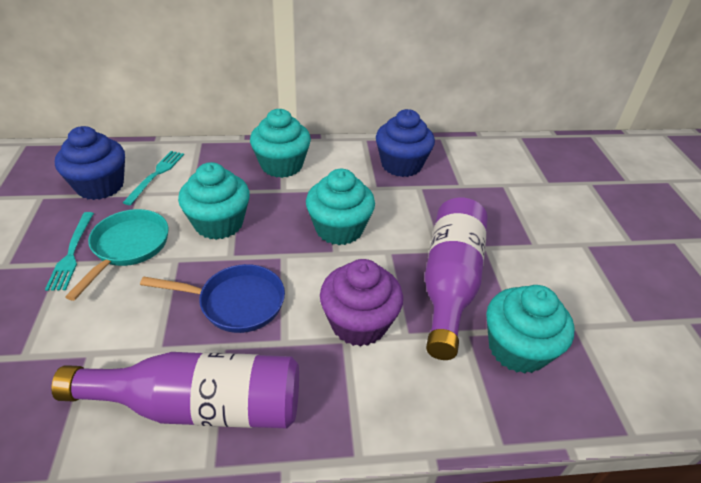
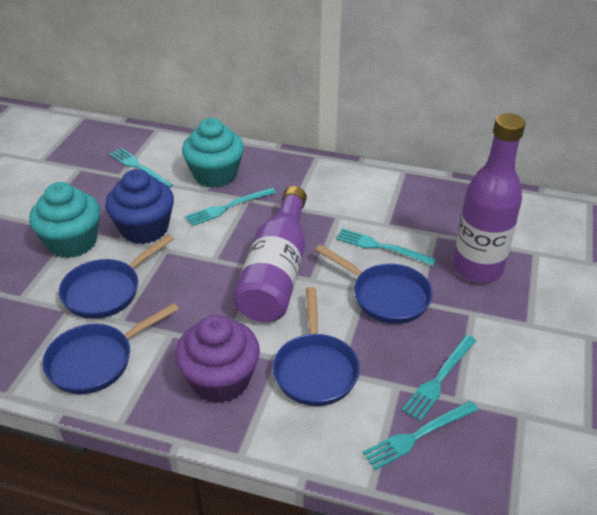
blue cupcake: 2 -> 1
blue pan: 1 -> 4
turquoise cupcake: 4 -> 2
turquoise fork: 2 -> 5
turquoise pan: 1 -> 0

